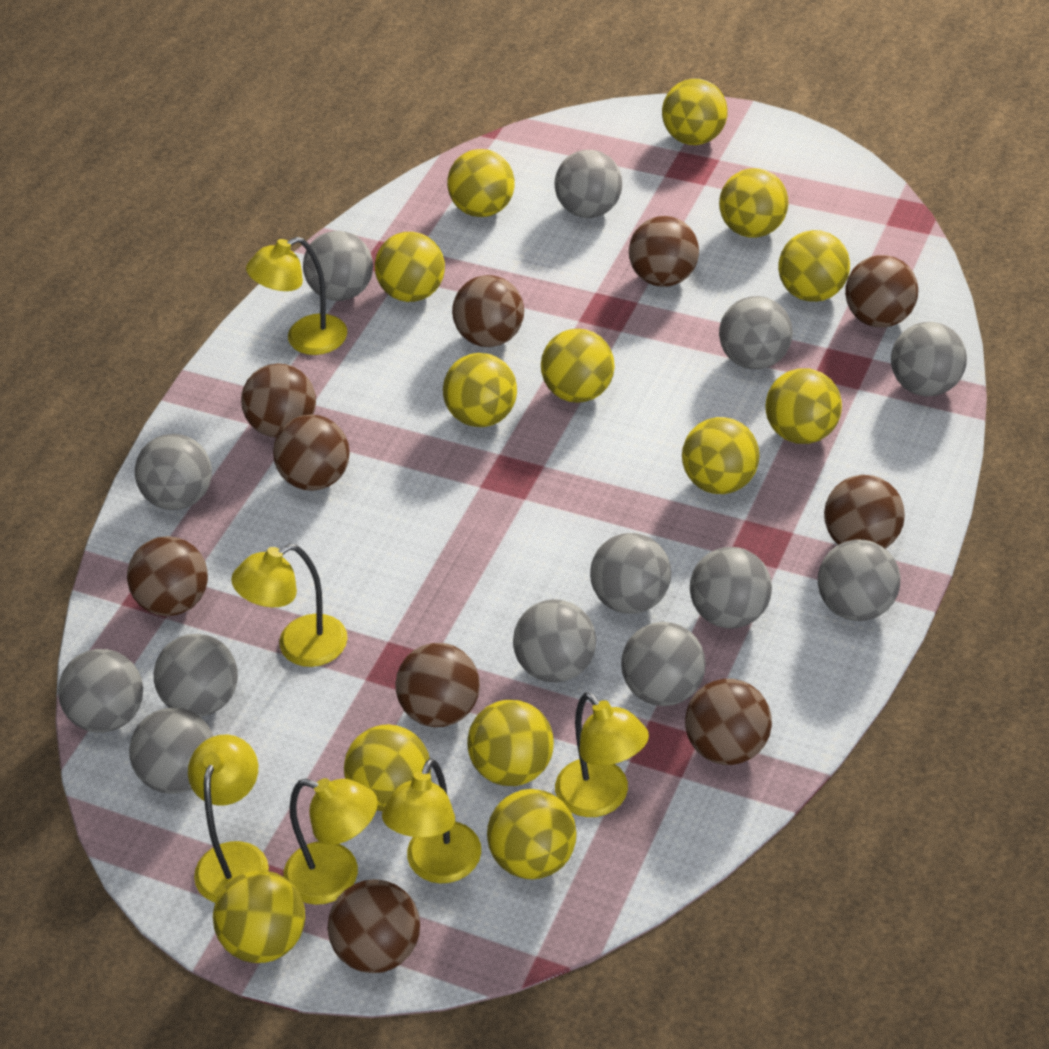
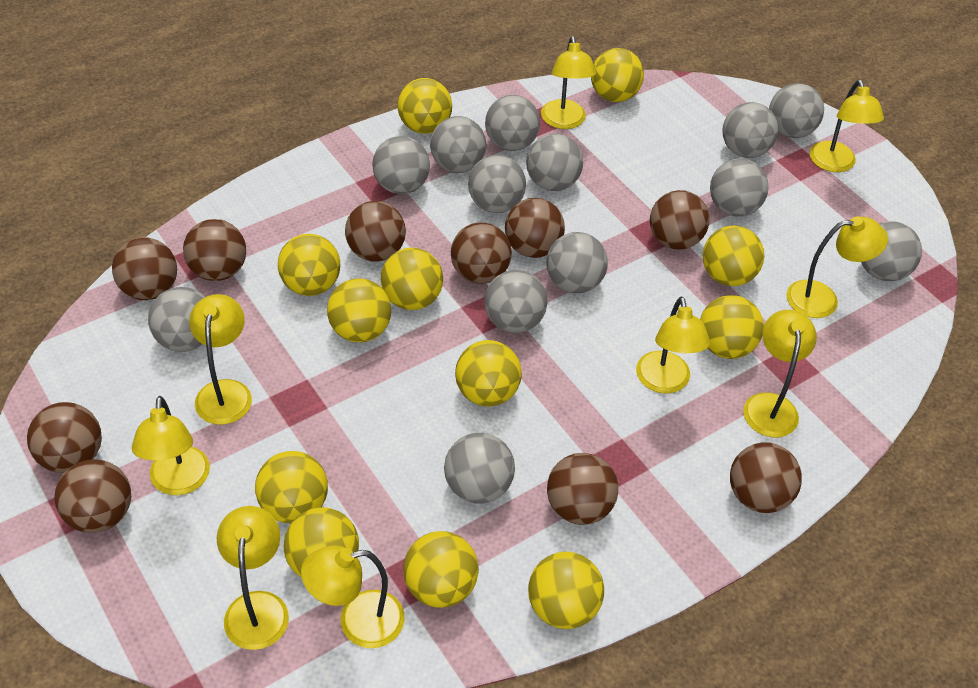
yellow ball: 13 -> 12
yellow lamp: 6 -> 9

